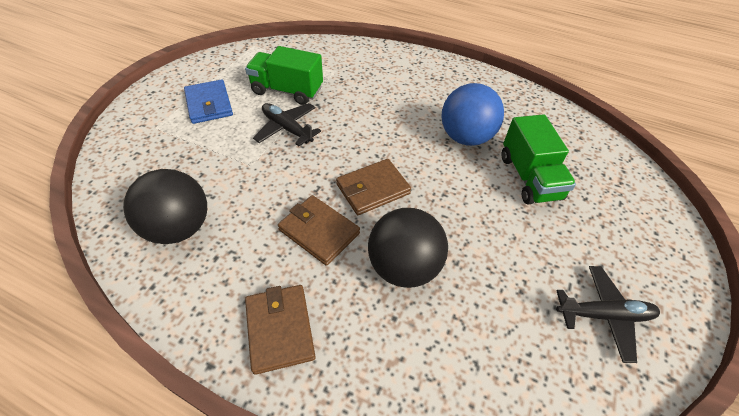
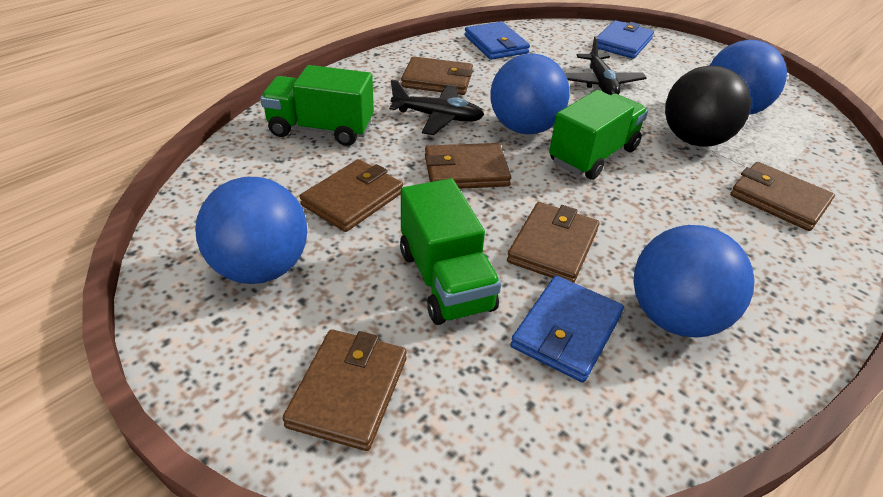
black ball: 2 -> 1
blue ball: 1 -> 4
blue wallet: 1 -> 3
brown wallet: 3 -> 6
green truck: 2 -> 3

